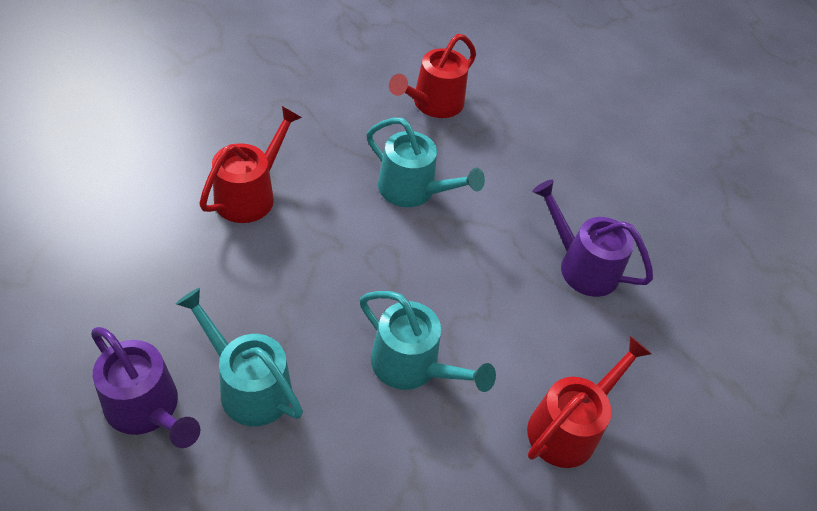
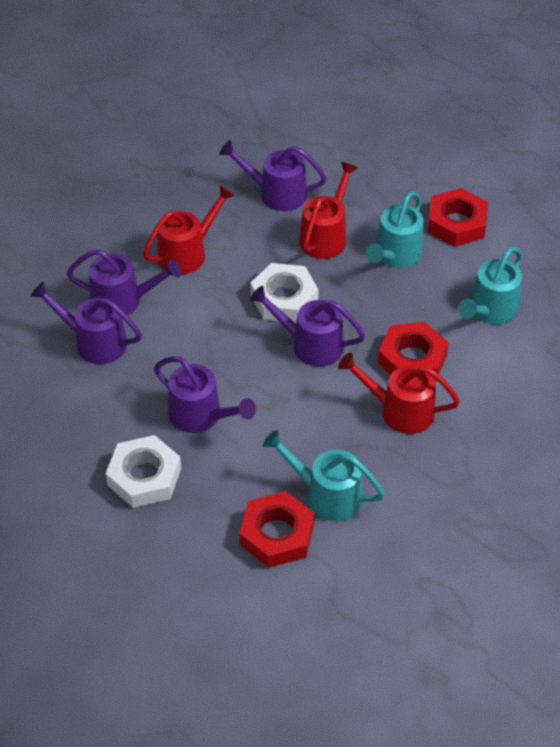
purple watering can: 2 -> 5
red nut: 0 -> 3
white nut: 0 -> 2

